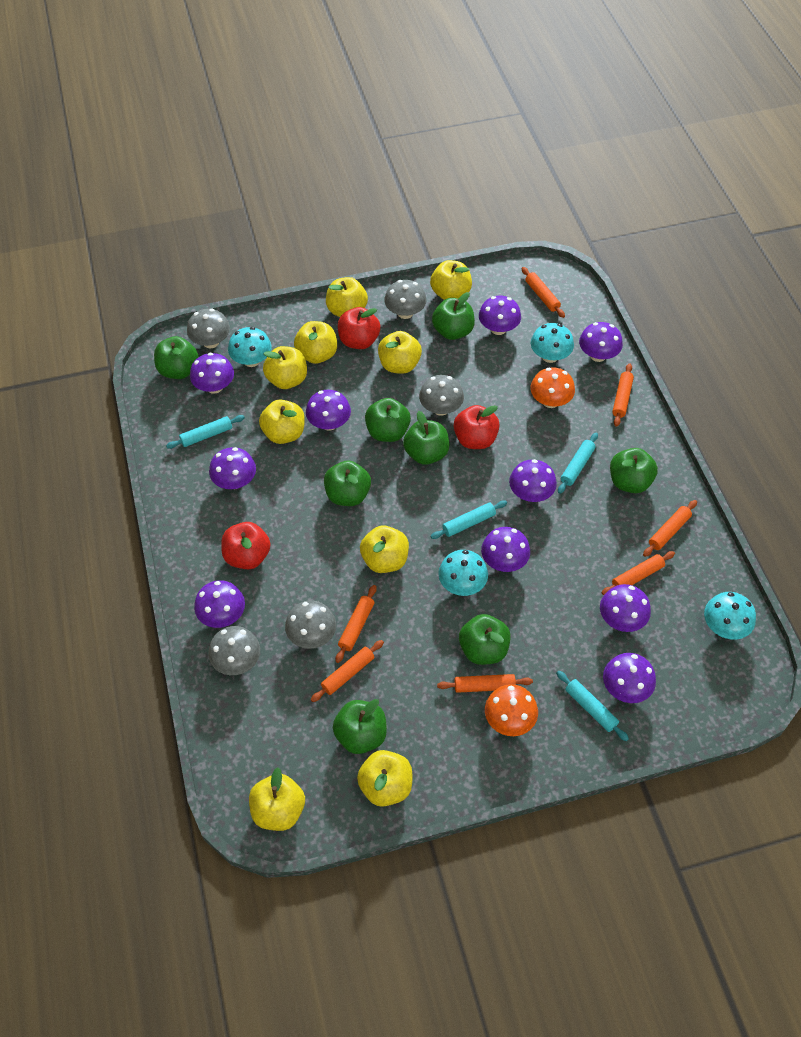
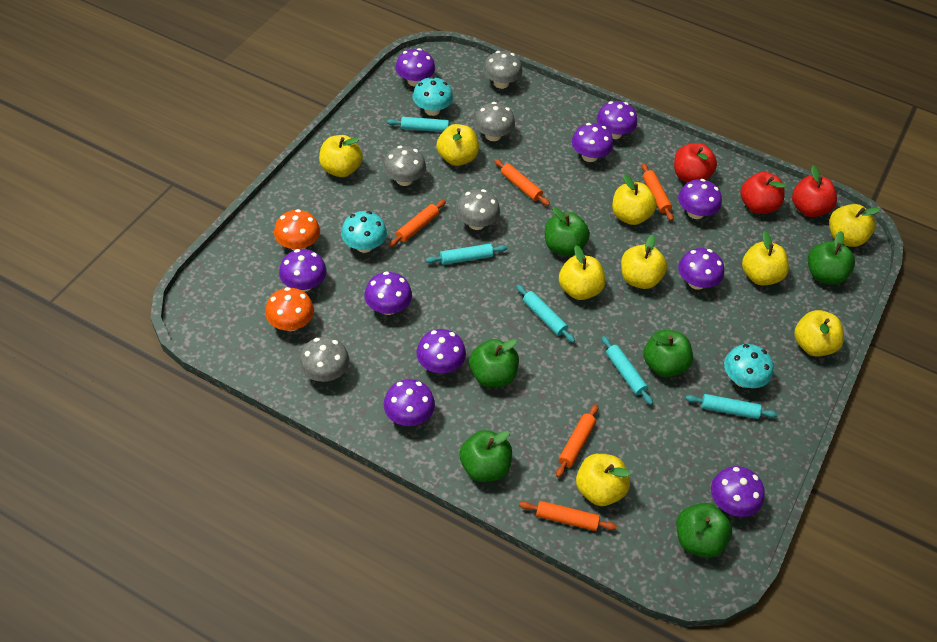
green apple: 8 -> 6
orange rolling pin: 7 -> 5
turquoise mushroom: 4 -> 3
turquoise rolling pin: 4 -> 5

